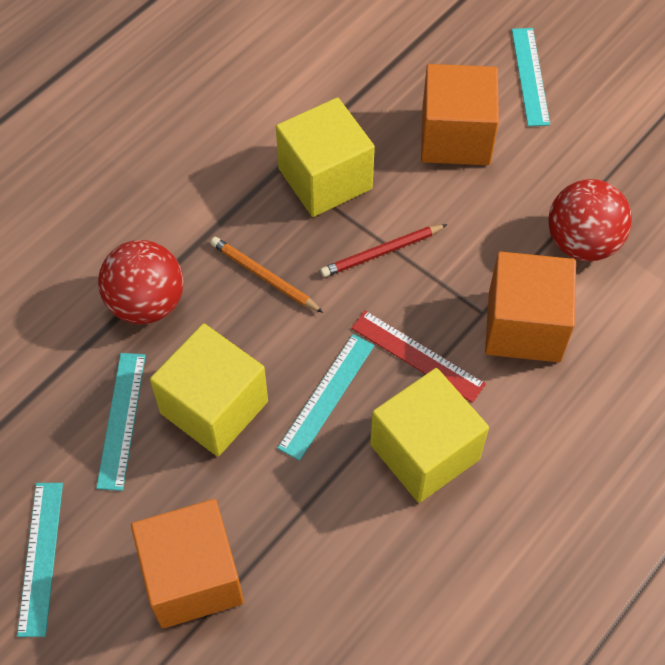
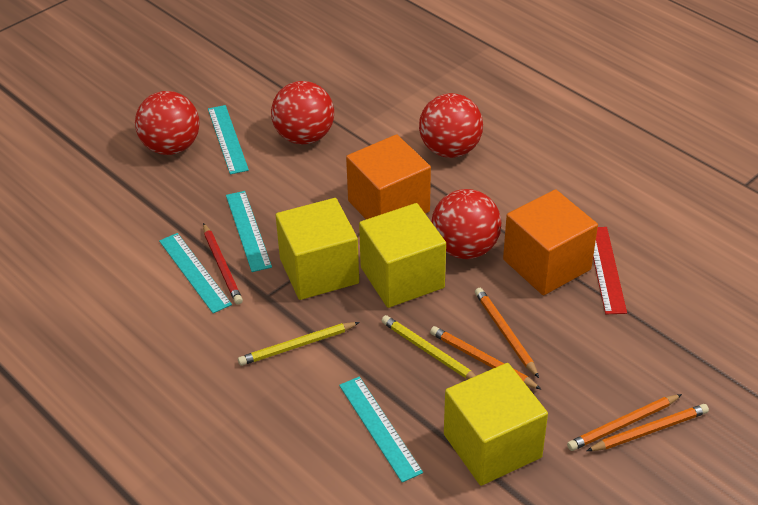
orange cube: 3 -> 2
orange pencil: 1 -> 4
red ball: 2 -> 4
yellow pencil: 0 -> 2

